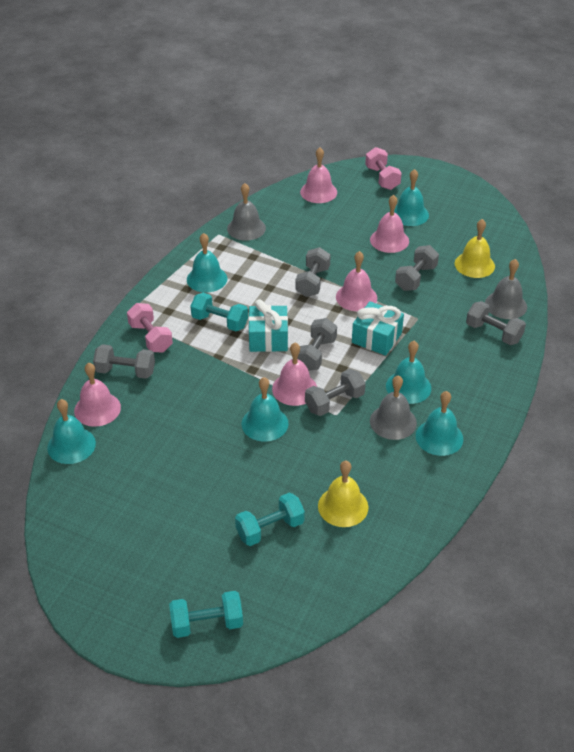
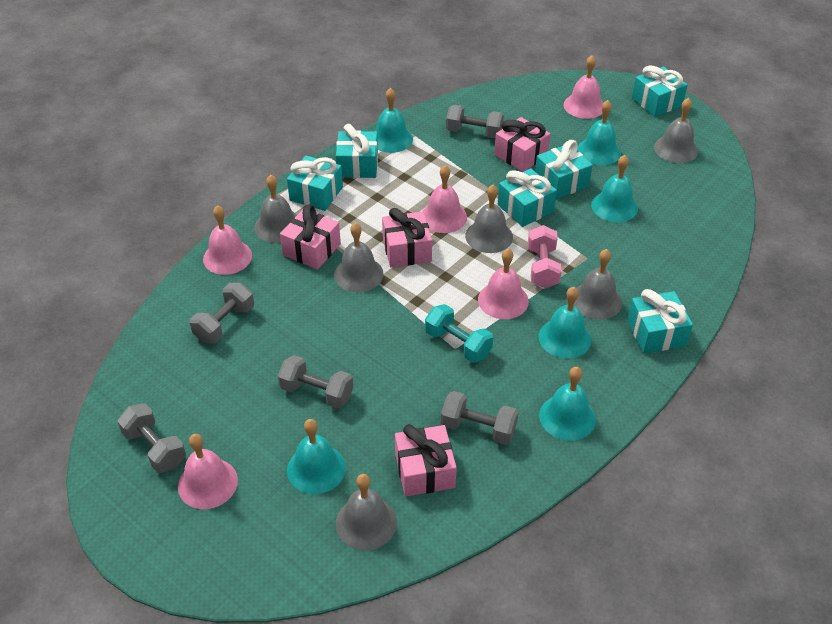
grey bell: 3 -> 6
grey dumbbell: 6 -> 5
pink dumbbell: 2 -> 1
pink gift: 0 -> 4
turquoise dumbbell: 3 -> 1
turquoise gift: 2 -> 6
yellow bell: 2 -> 0

